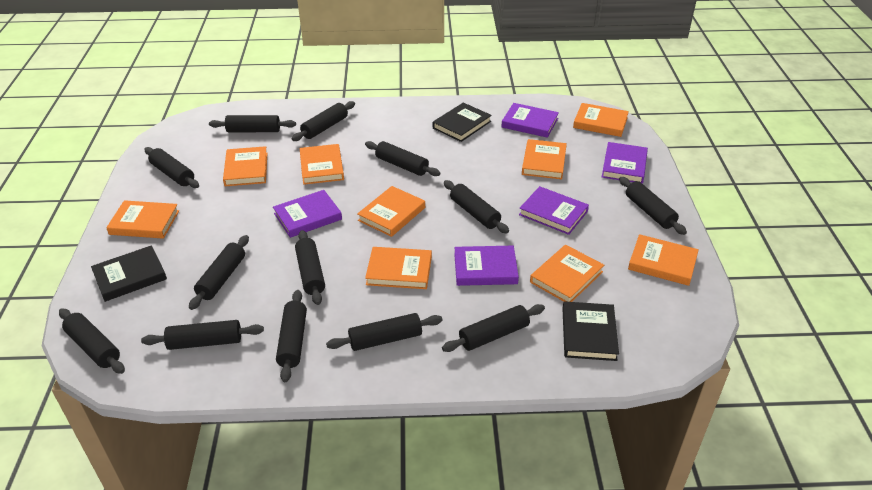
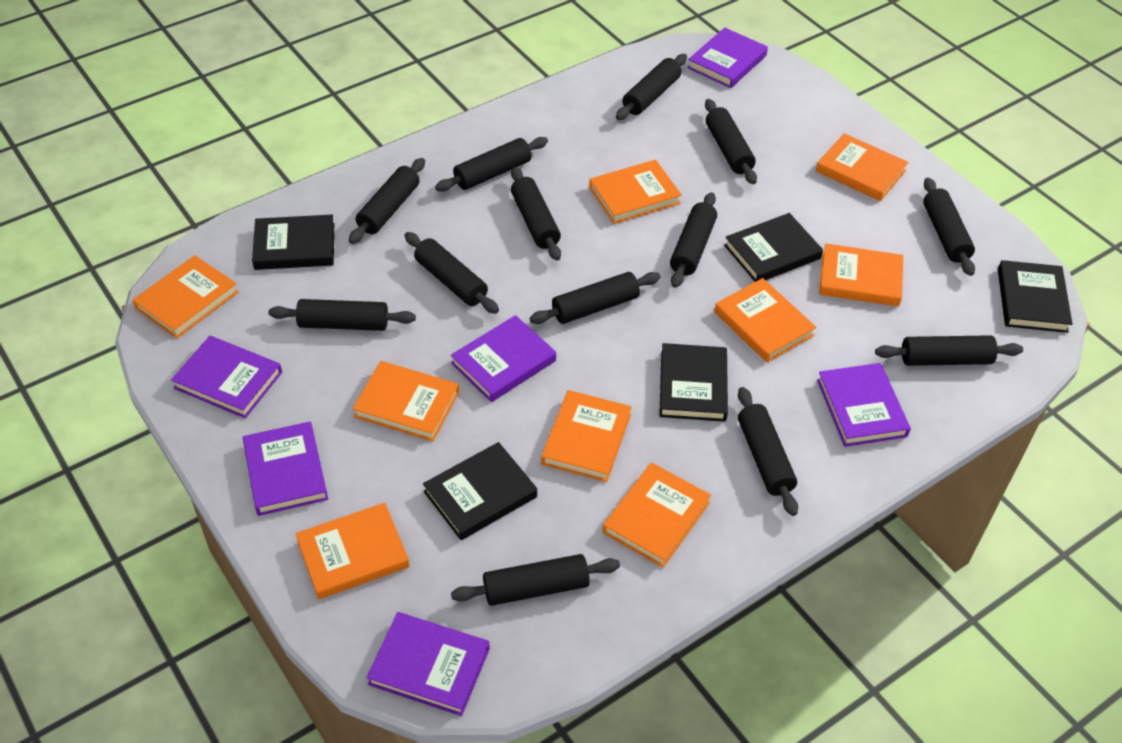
black book: 3 -> 5
purple book: 5 -> 6

